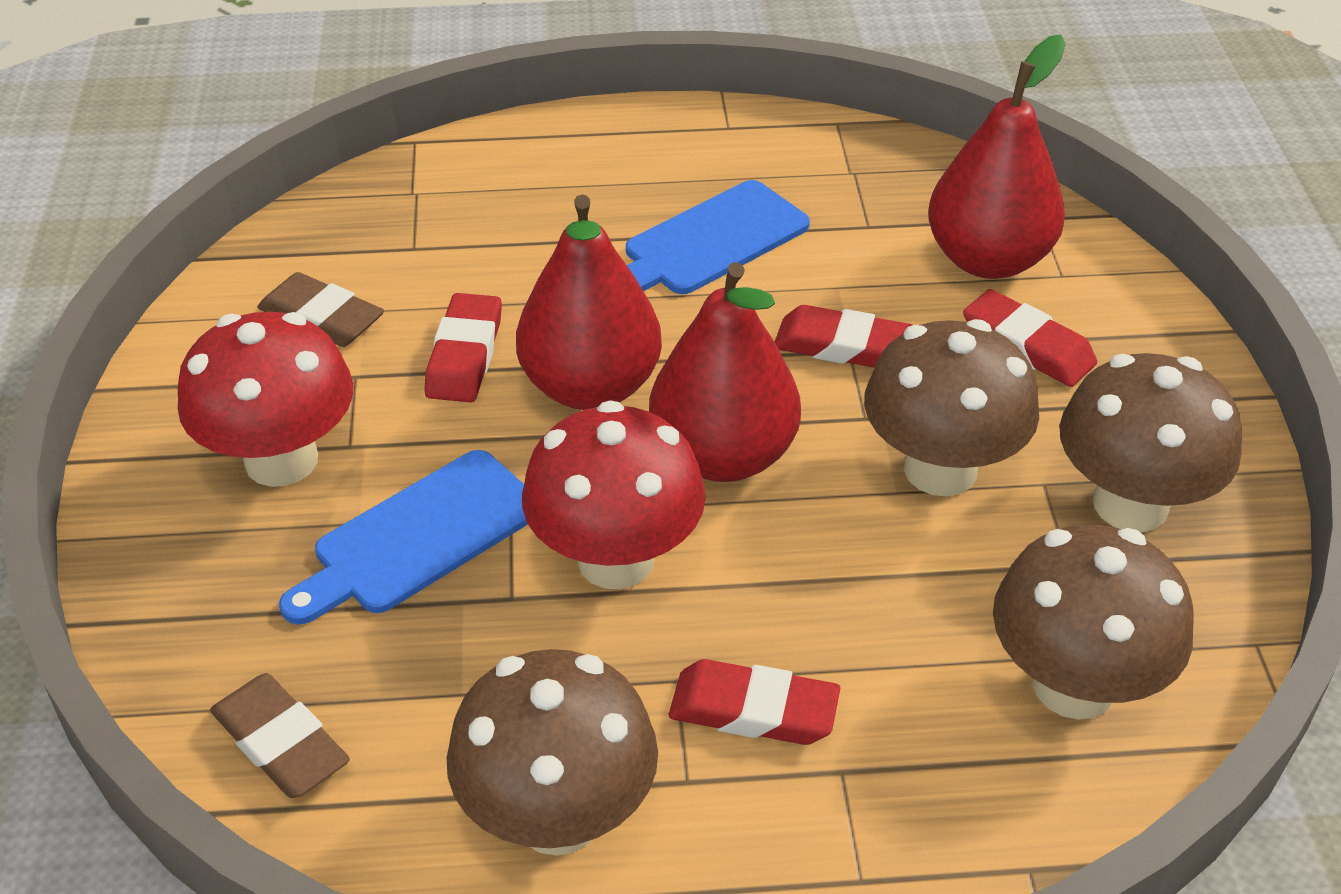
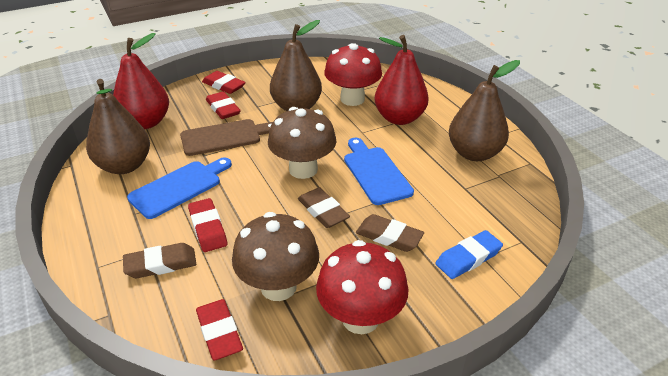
blue eraser: 0 -> 1
brown cutting board: 0 -> 1
brown eraser: 2 -> 3
brown mushroom: 4 -> 2
brown pear: 0 -> 3
red pear: 3 -> 2

